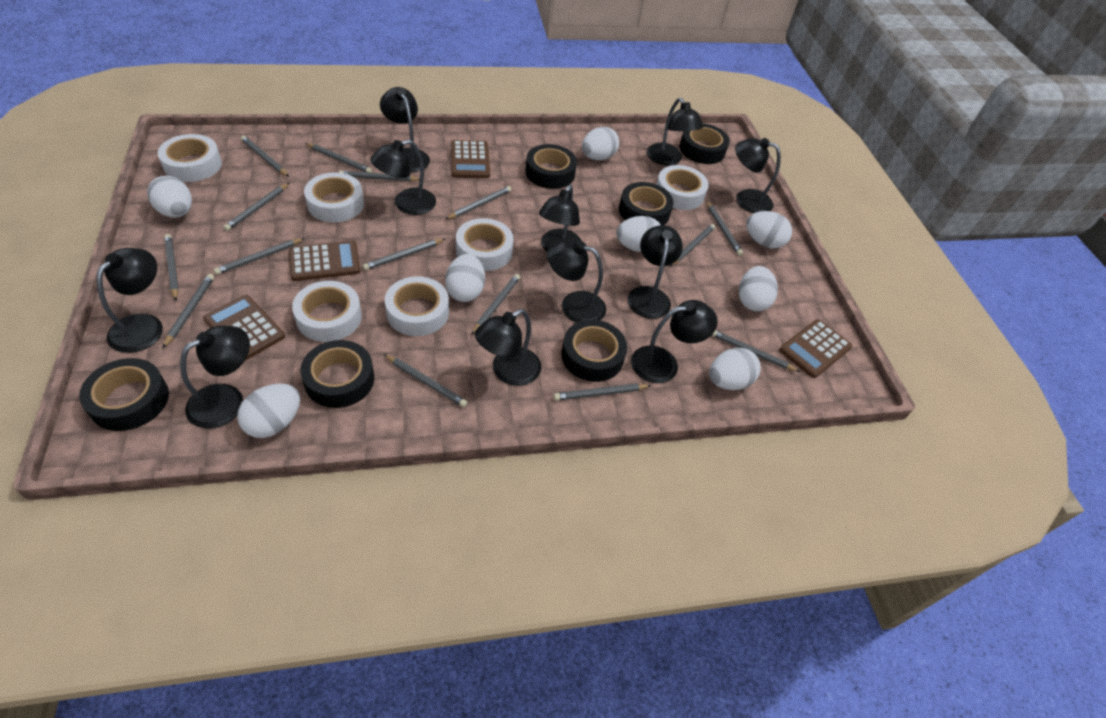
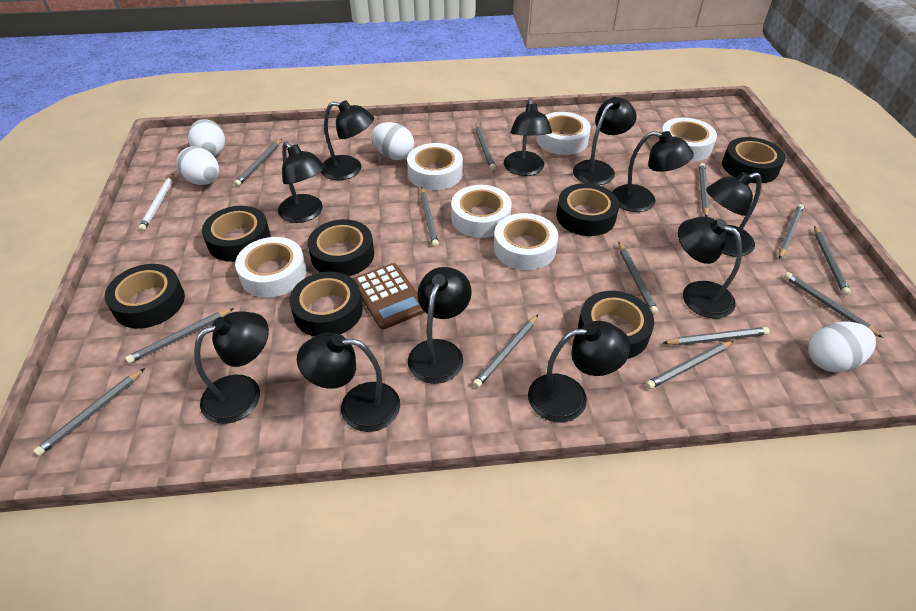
black tape: 6 -> 7
brown calculator: 4 -> 1
grey pencil: 15 -> 13
white egg: 8 -> 4
white pencil: 0 -> 1

